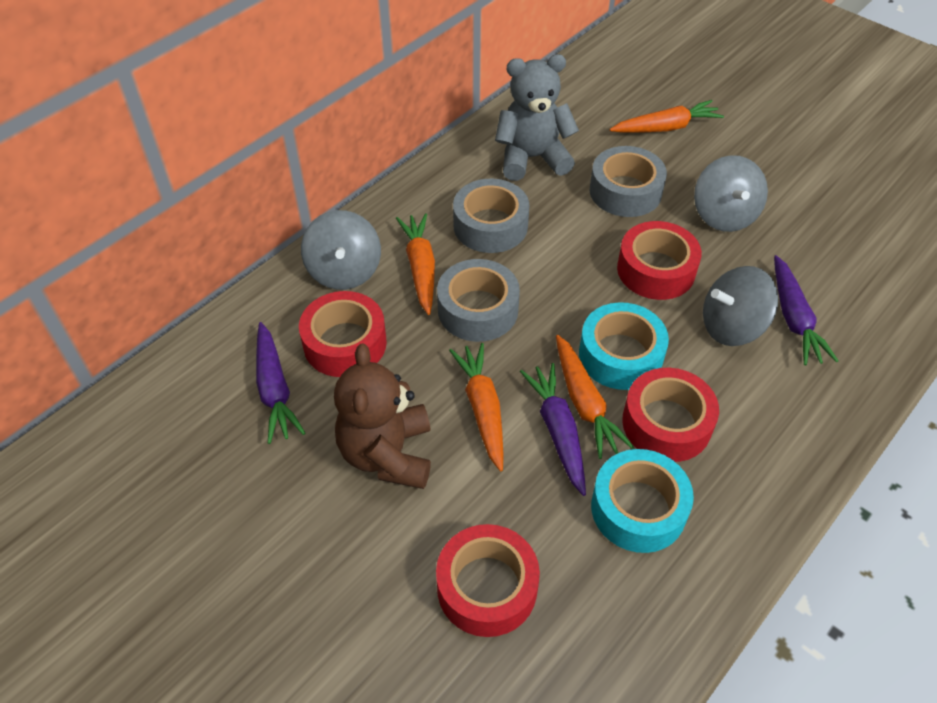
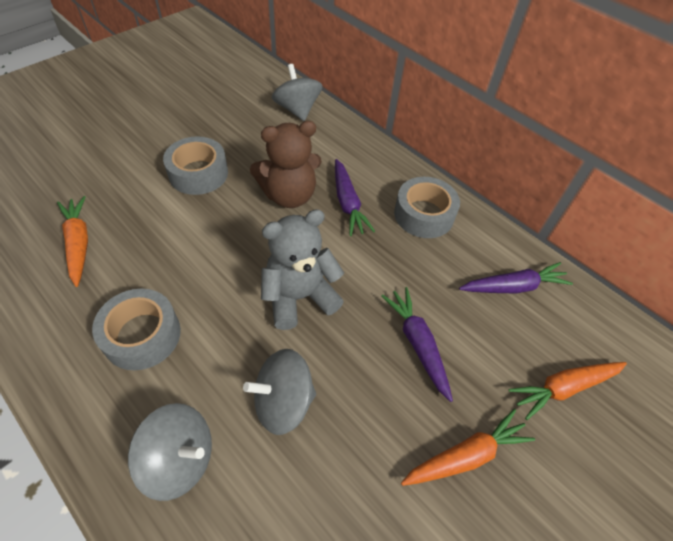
orange carrot: 4 -> 3
red tape: 4 -> 0
turquoise tape: 2 -> 0

